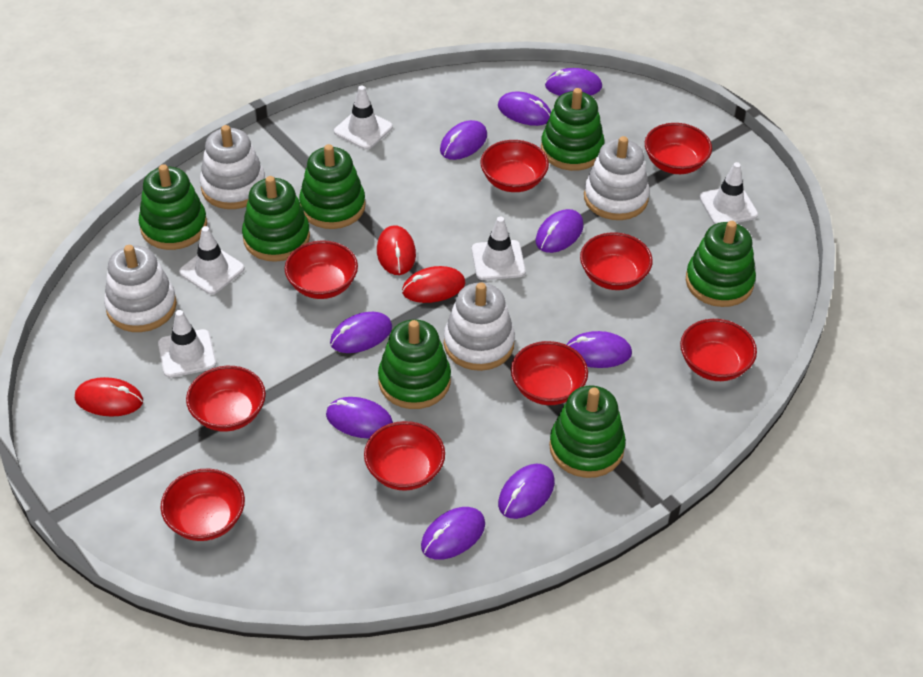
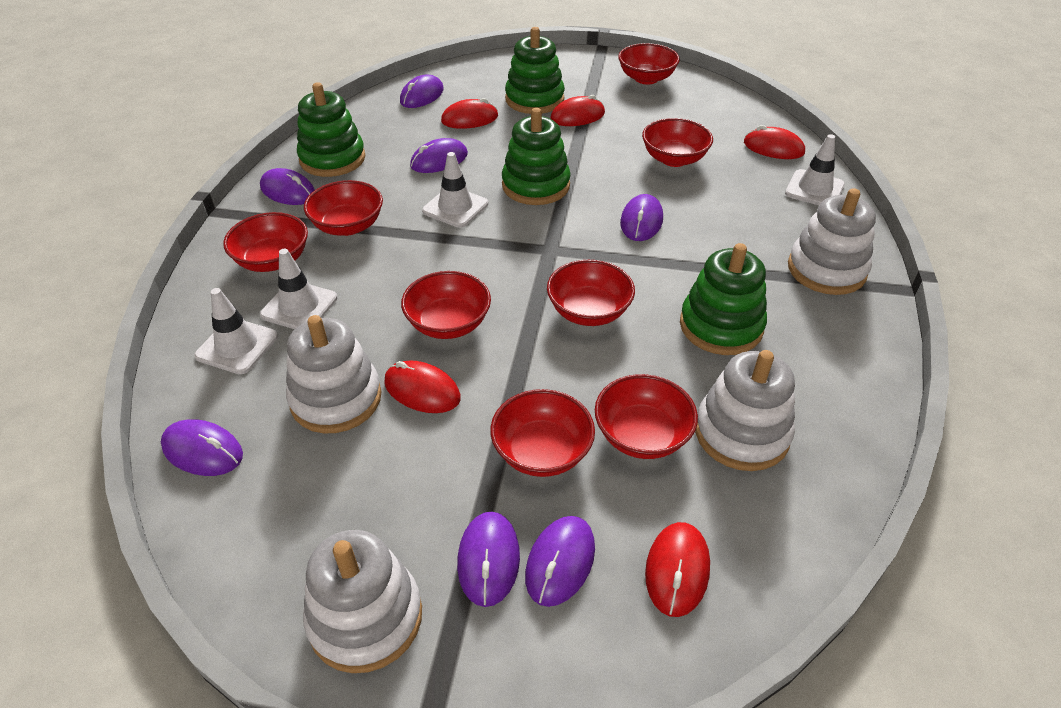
green stacking toy: 7 -> 4
purple mouse: 9 -> 7
red bowl: 9 -> 8
red mouse: 3 -> 5
white traffic cone: 5 -> 4

